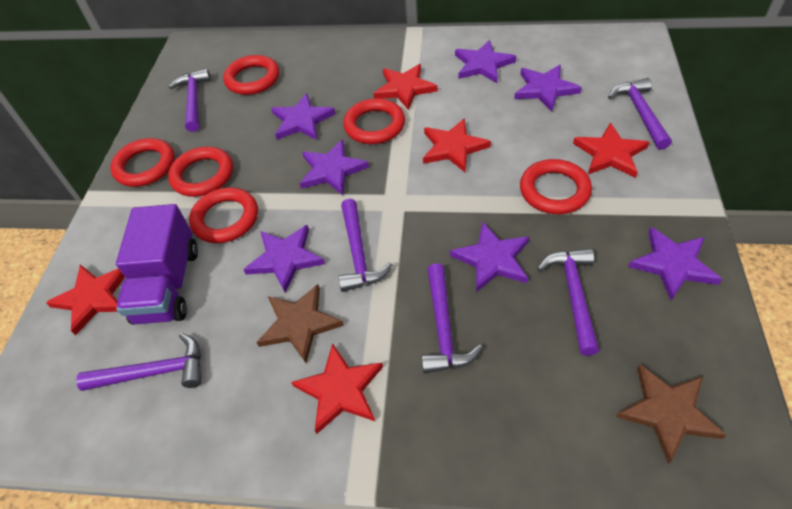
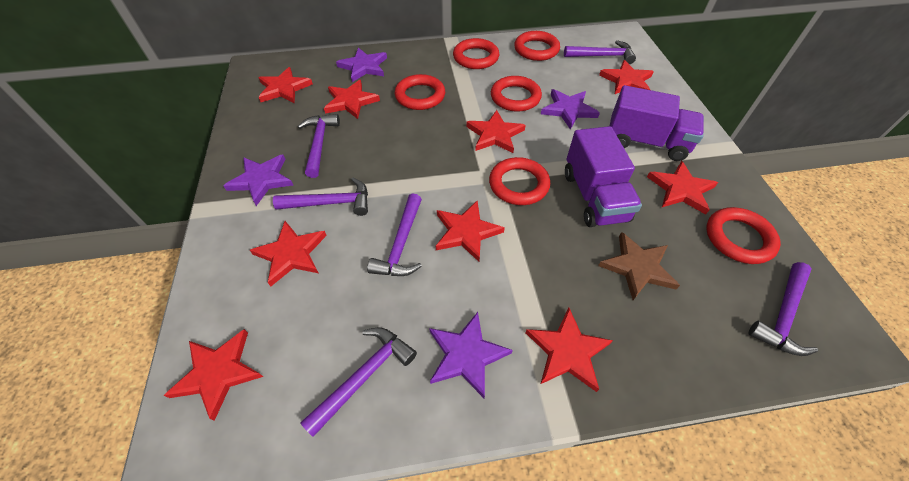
brown star: 2 -> 1
purple star: 7 -> 4
purple truck: 1 -> 2
red star: 5 -> 9

